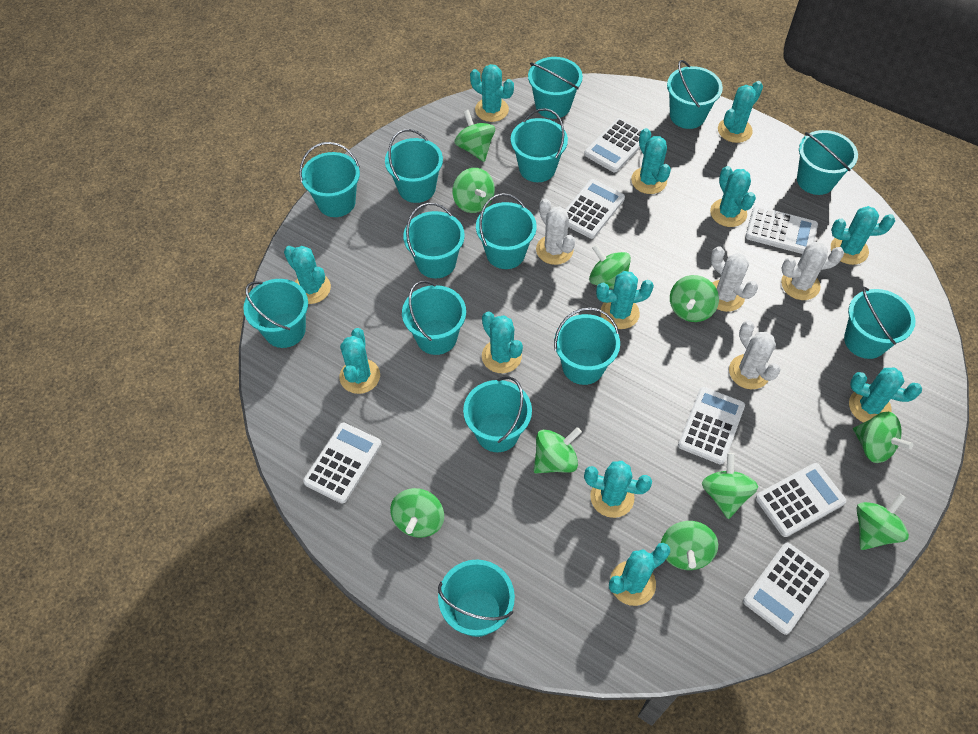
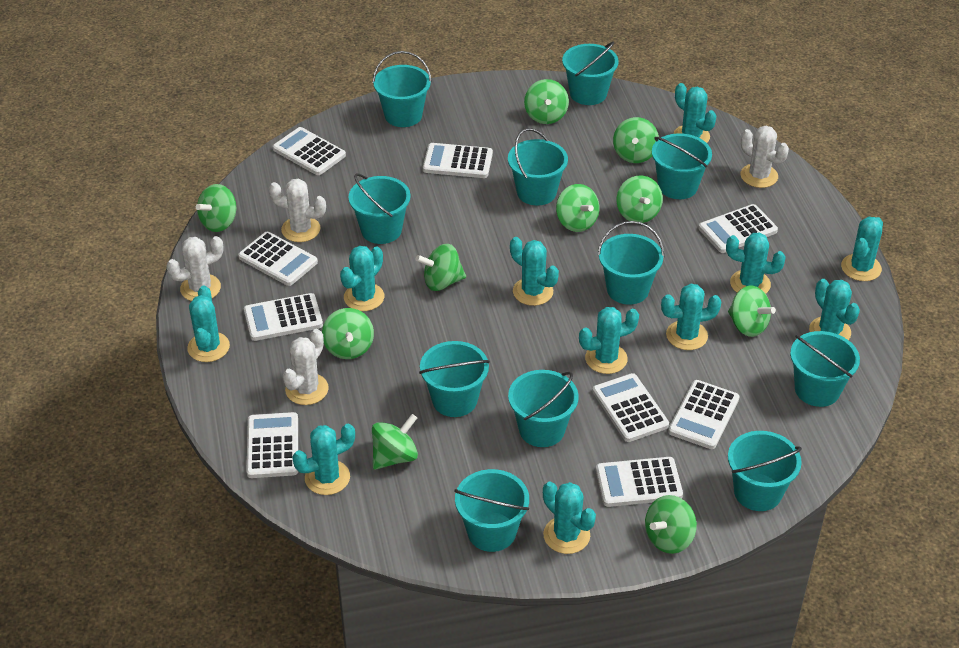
turquoise bucket: 14 -> 11
turquoise cactus: 12 -> 11
white calculator: 7 -> 9

